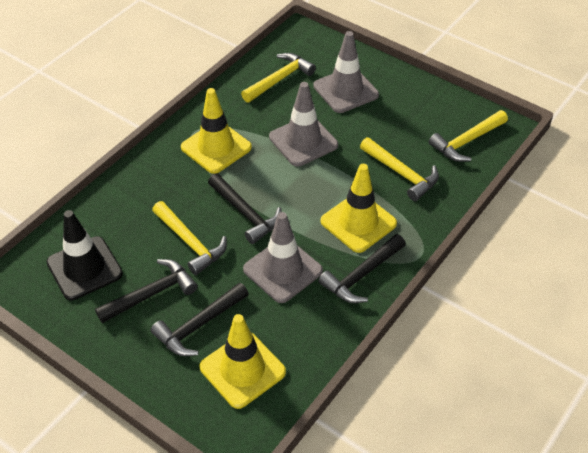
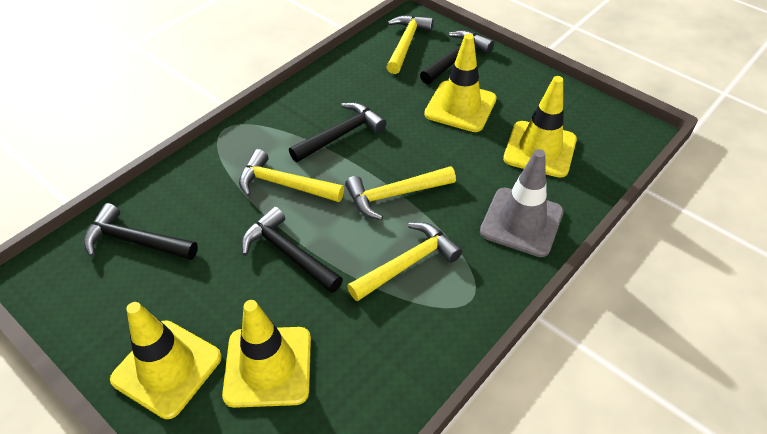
black traffic cone: 1 -> 0
grey traffic cone: 3 -> 1
yellow traffic cone: 3 -> 4

